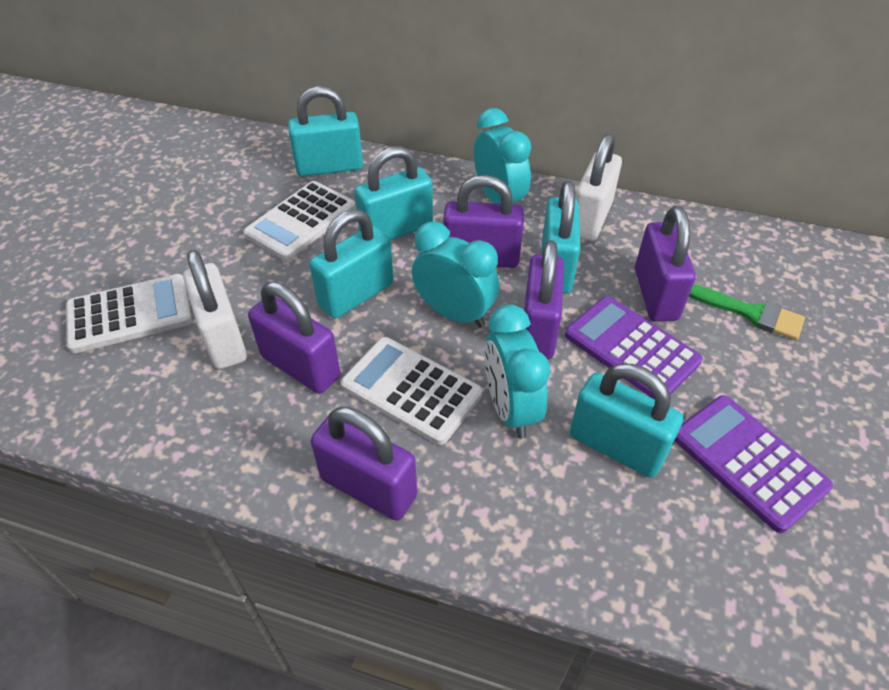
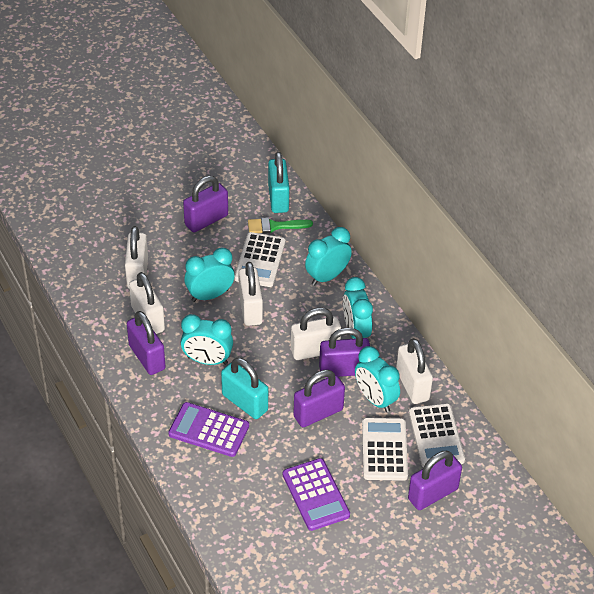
turquoise clock: 3 -> 5
turquoise padlock: 5 -> 2
white padlock: 2 -> 5

